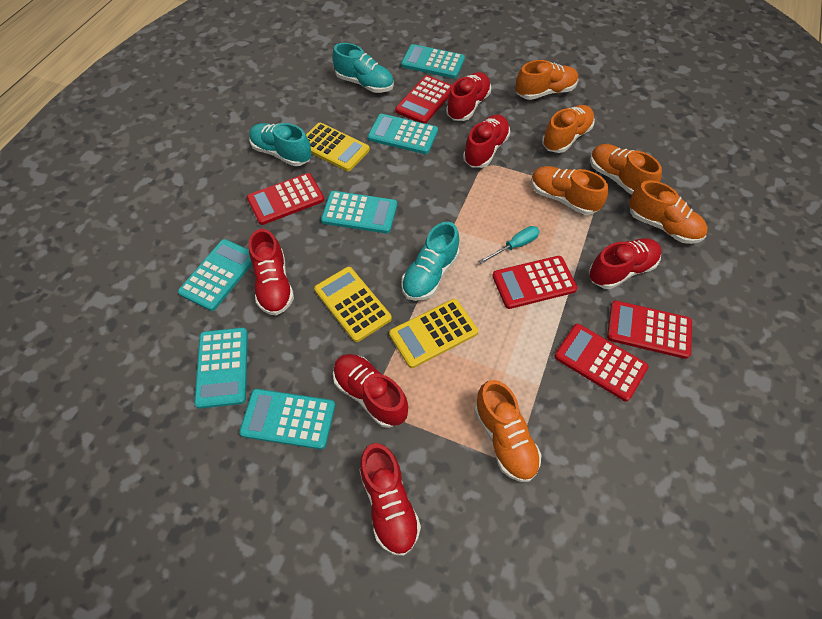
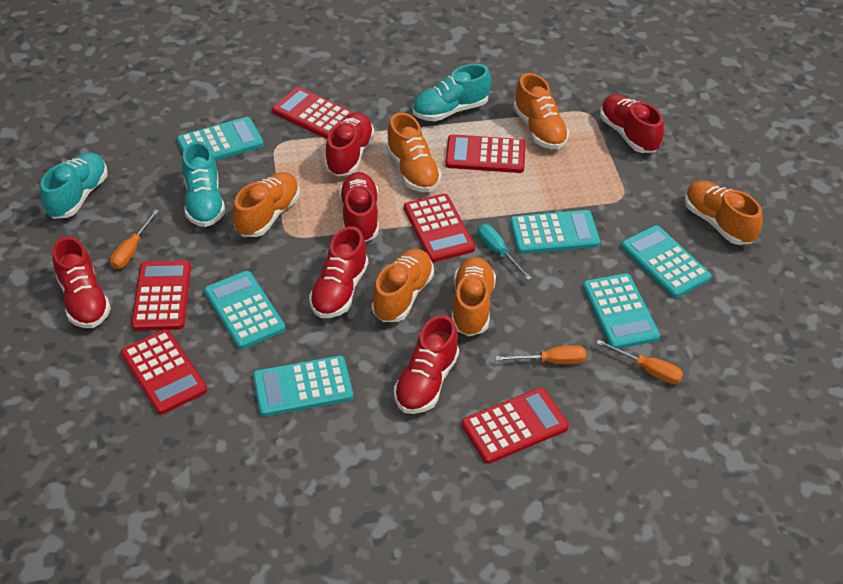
orange screwdriver: 0 -> 3
red calculator: 5 -> 6
yellow calculator: 3 -> 0

